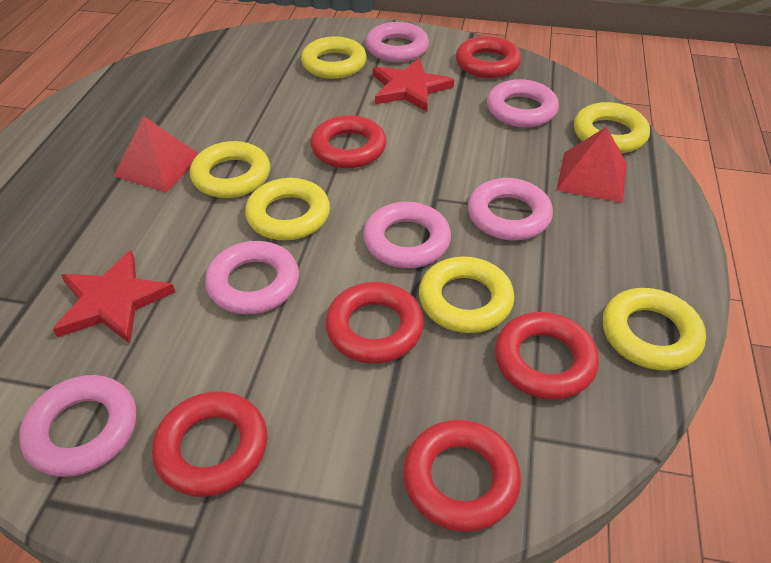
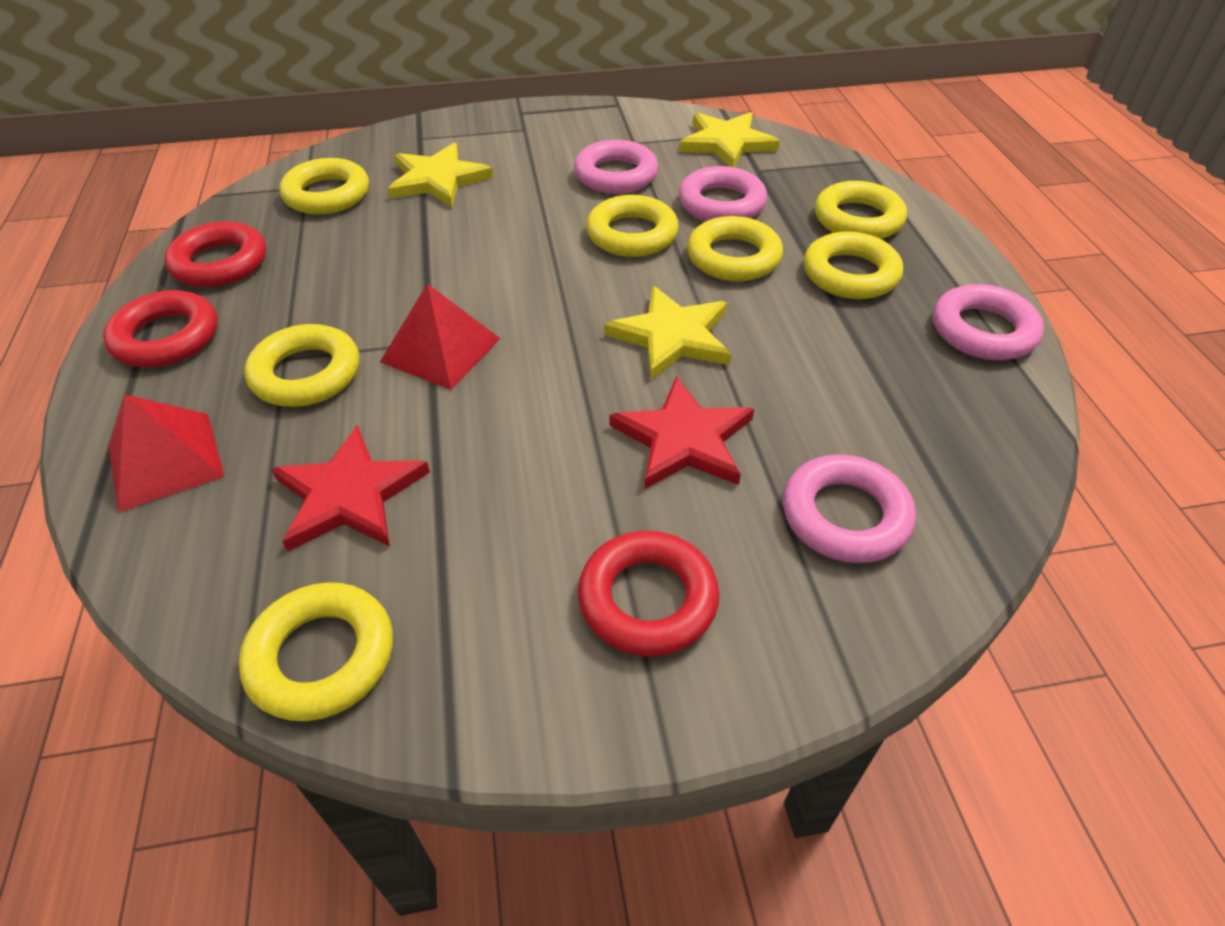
pink ring: 6 -> 4
red ring: 6 -> 3
yellow ring: 6 -> 7
yellow star: 0 -> 3

